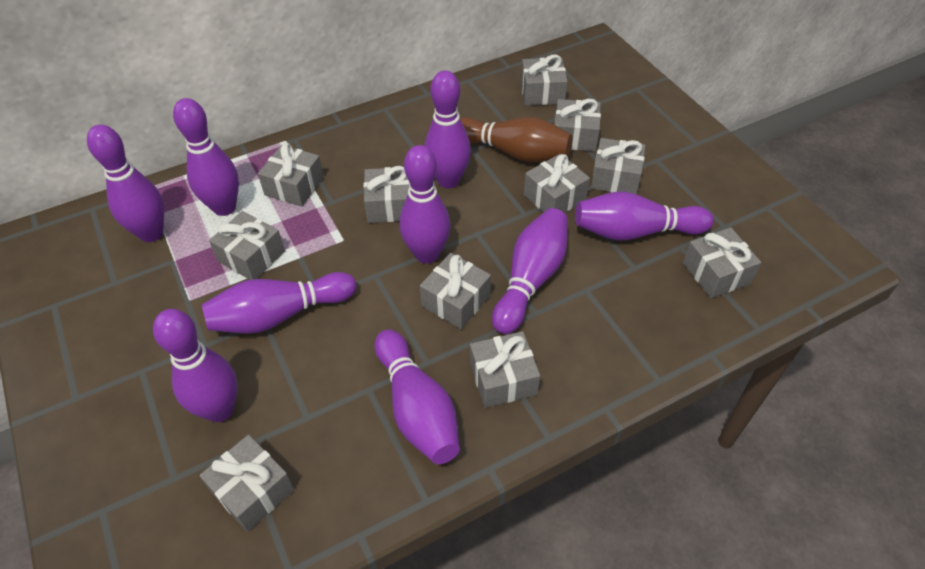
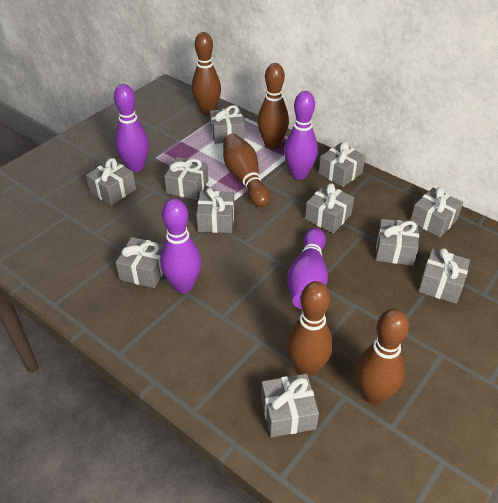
brown bowling pin: 1 -> 5
purple bowling pin: 9 -> 4

